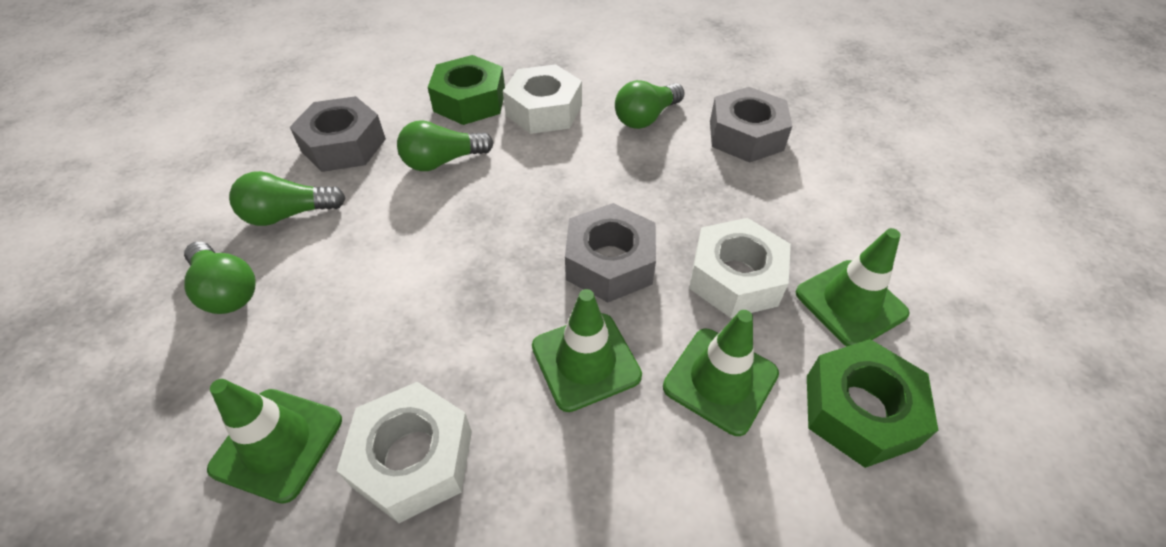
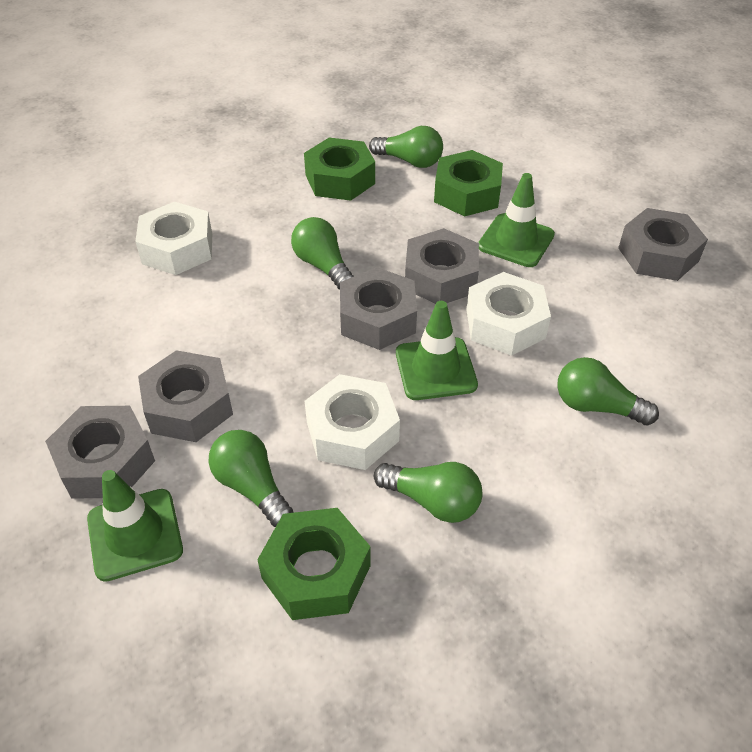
green light bulb: 4 -> 5
green nut: 2 -> 3
green traffic cone: 4 -> 3
grey nut: 3 -> 5

